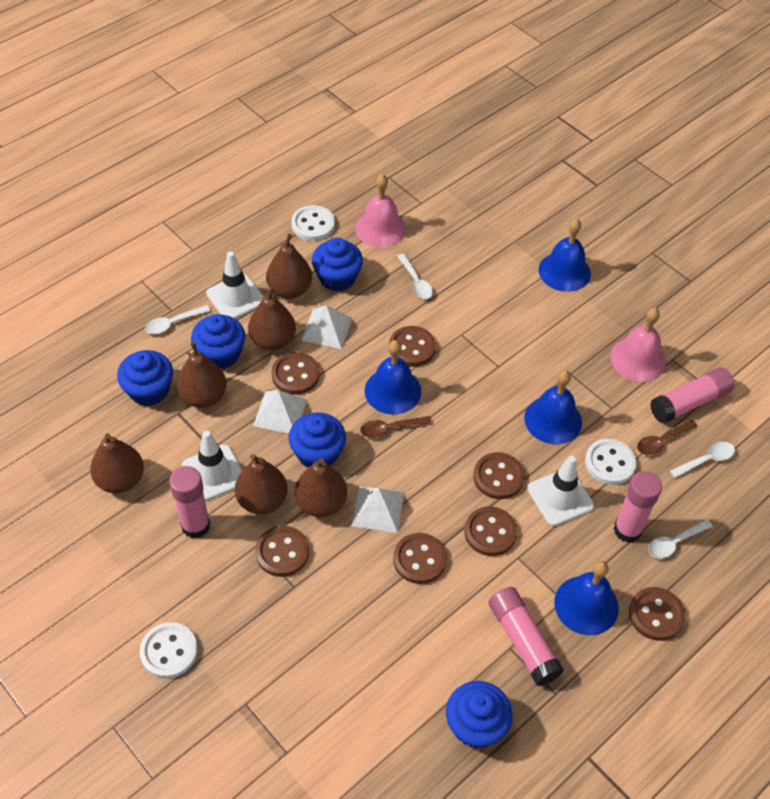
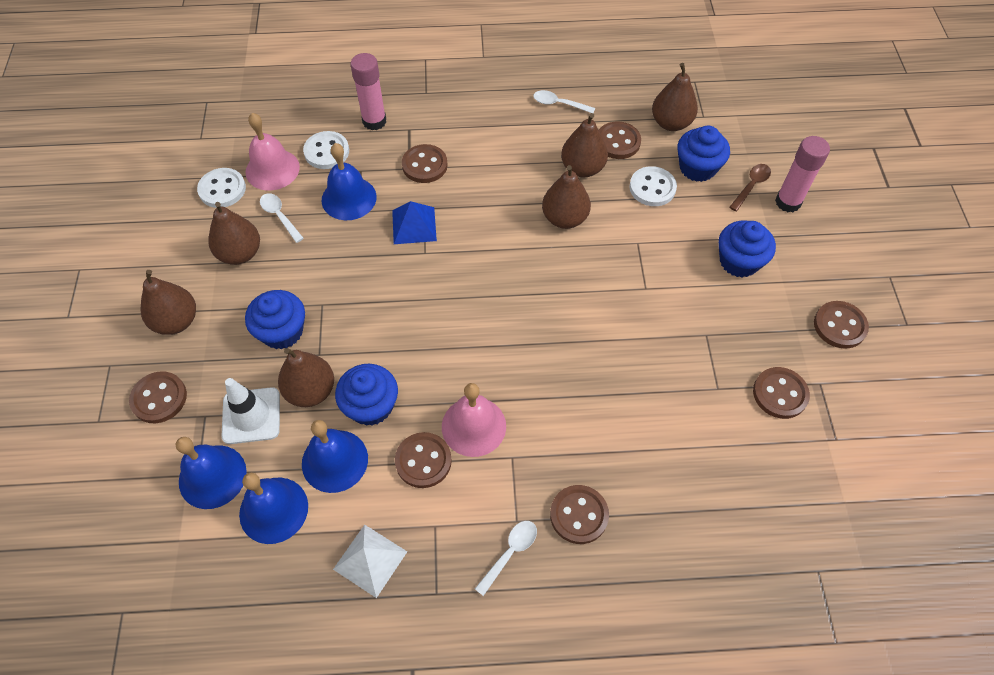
blue cupcake: 5 -> 4
blue pyramid: 0 -> 1
brown spoon: 2 -> 1
pink glue stick: 4 -> 2
white pyramid: 3 -> 1
white spoon: 4 -> 3
white traffic cone: 3 -> 1

